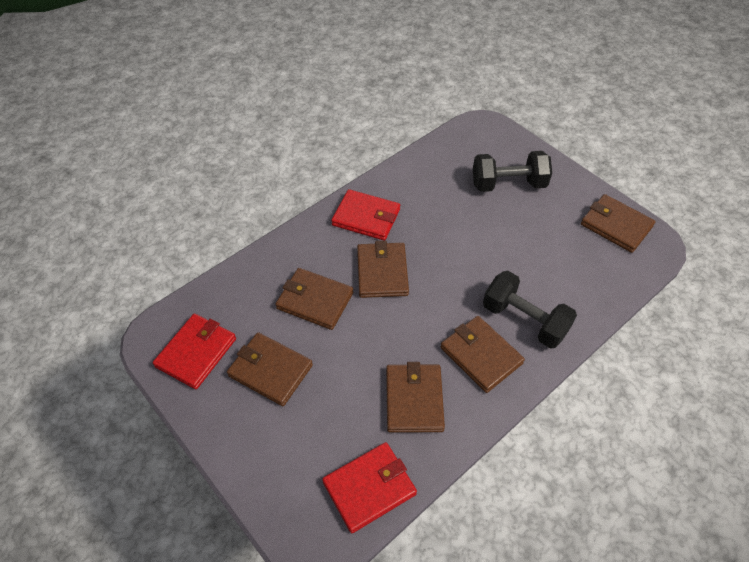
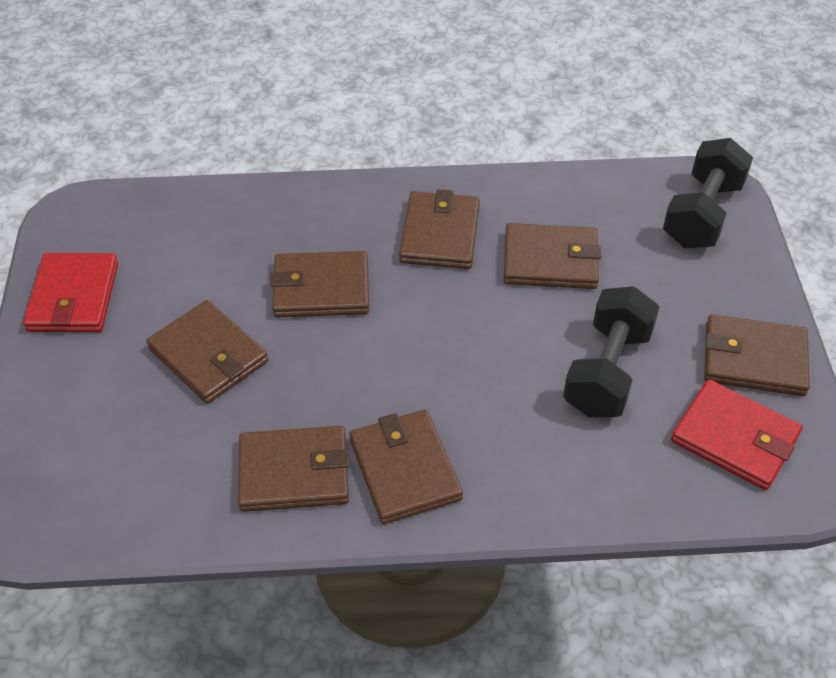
brown wallet: 6 -> 7
red wallet: 3 -> 2

